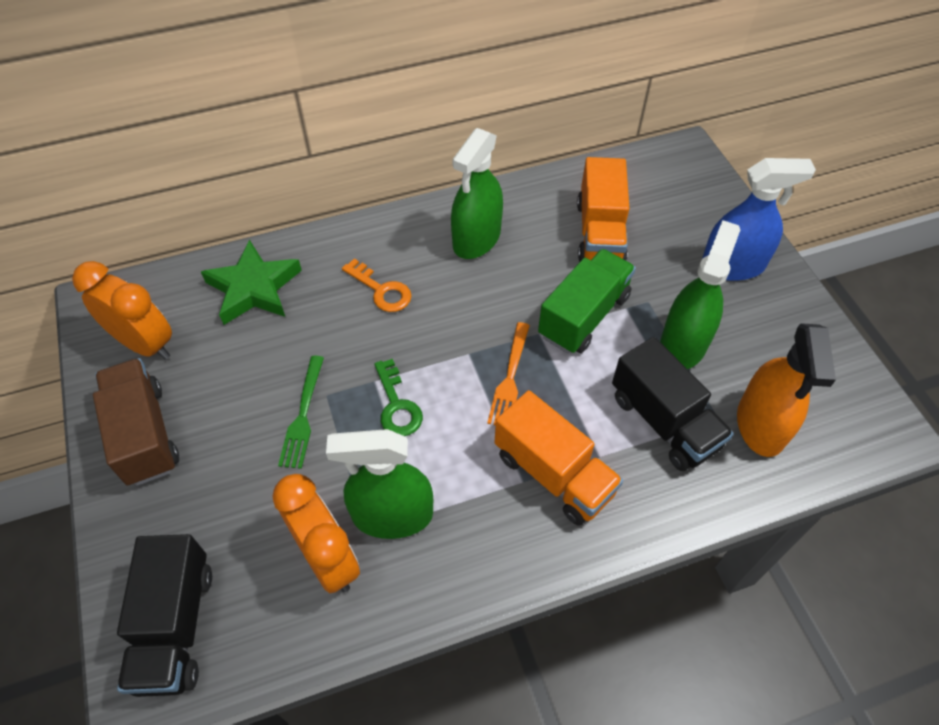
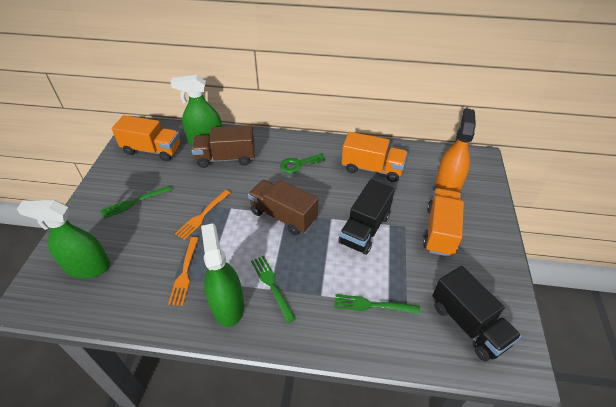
blue spray bottle: 1 -> 0
brown truck: 1 -> 2
green fork: 1 -> 3
green star: 1 -> 0
green truck: 1 -> 0
orange clock: 2 -> 0
orange fork: 1 -> 2
orange key: 1 -> 0
orange truck: 2 -> 3

